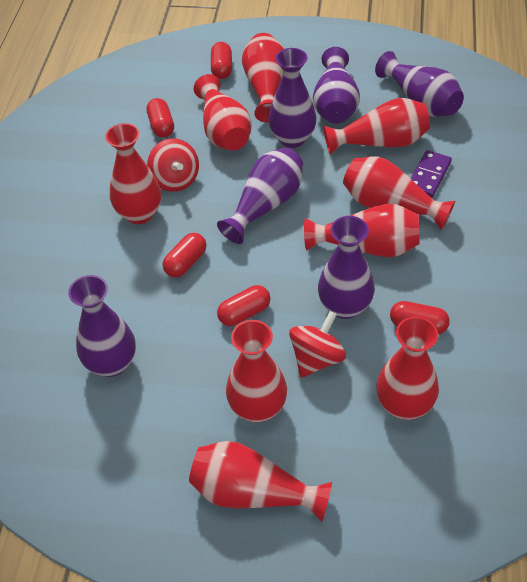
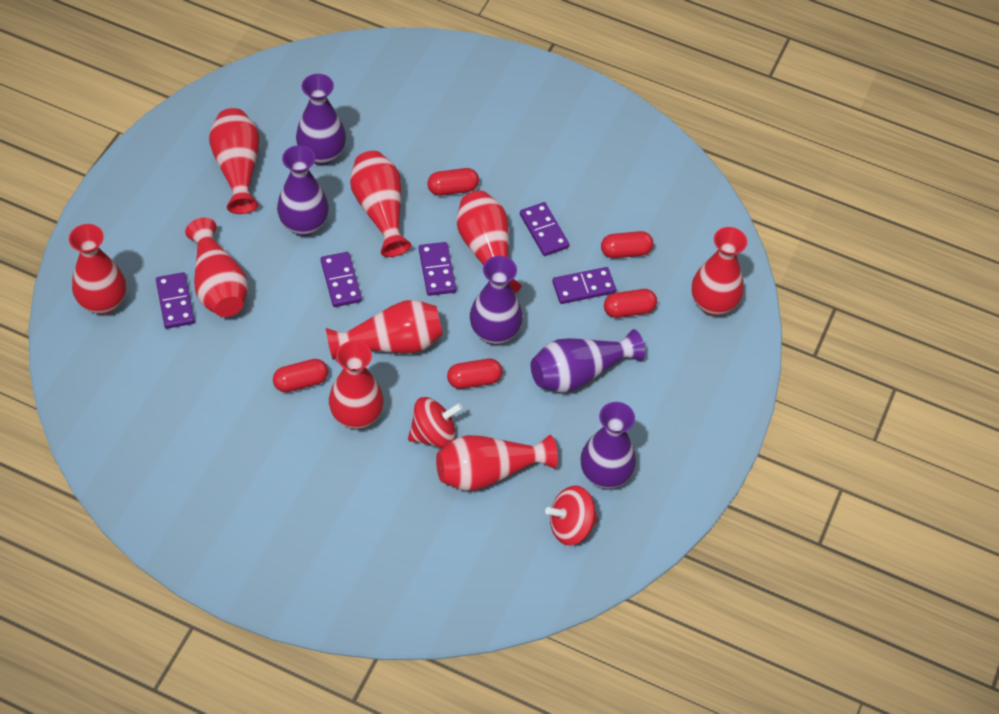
purple domino: 1 -> 5
purple vase: 6 -> 5

